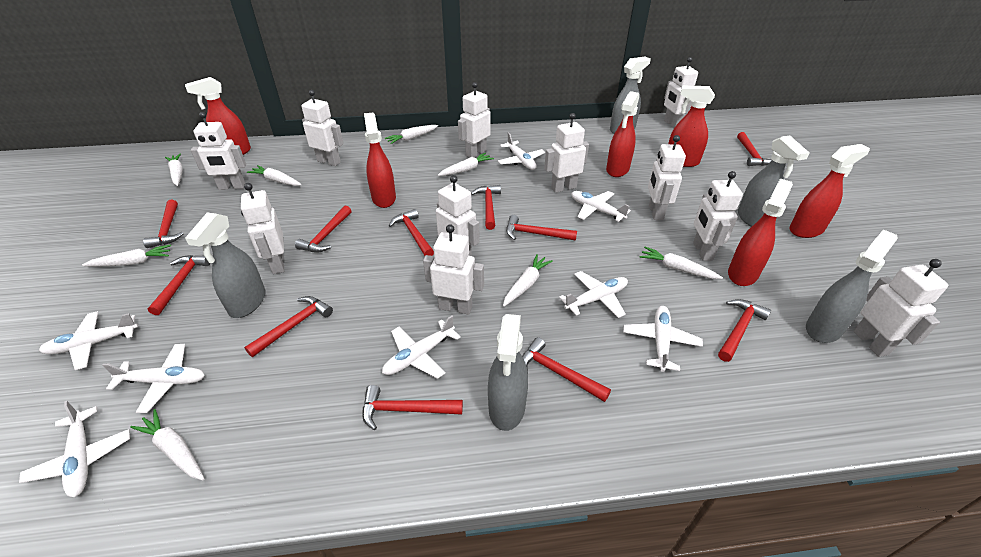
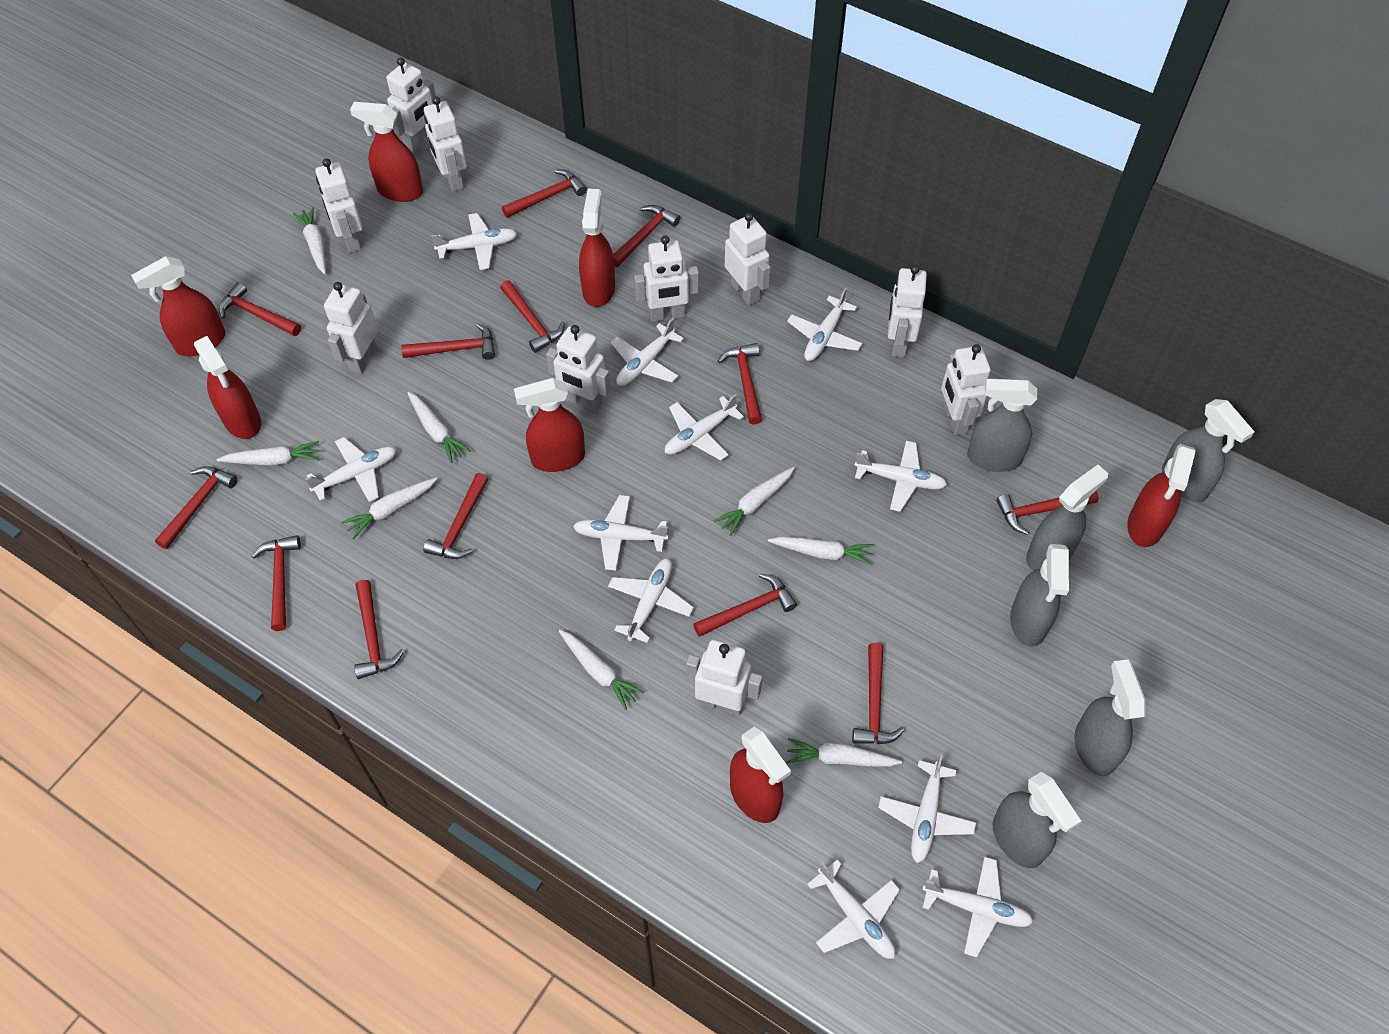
grey spray bottle: 5 -> 6
red hammer: 11 -> 13
red spray bottle: 6 -> 7
white plane: 8 -> 11
white robot: 11 -> 10

